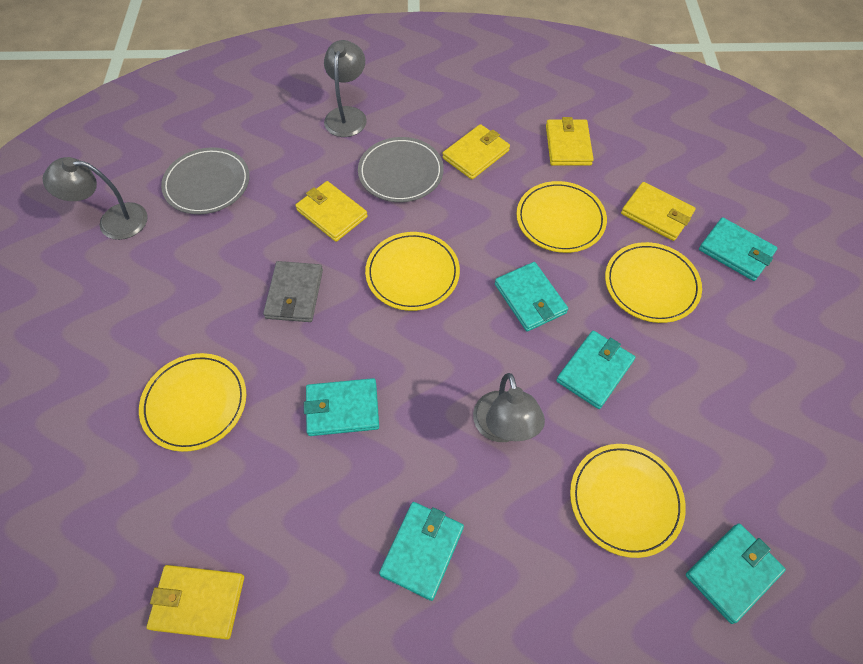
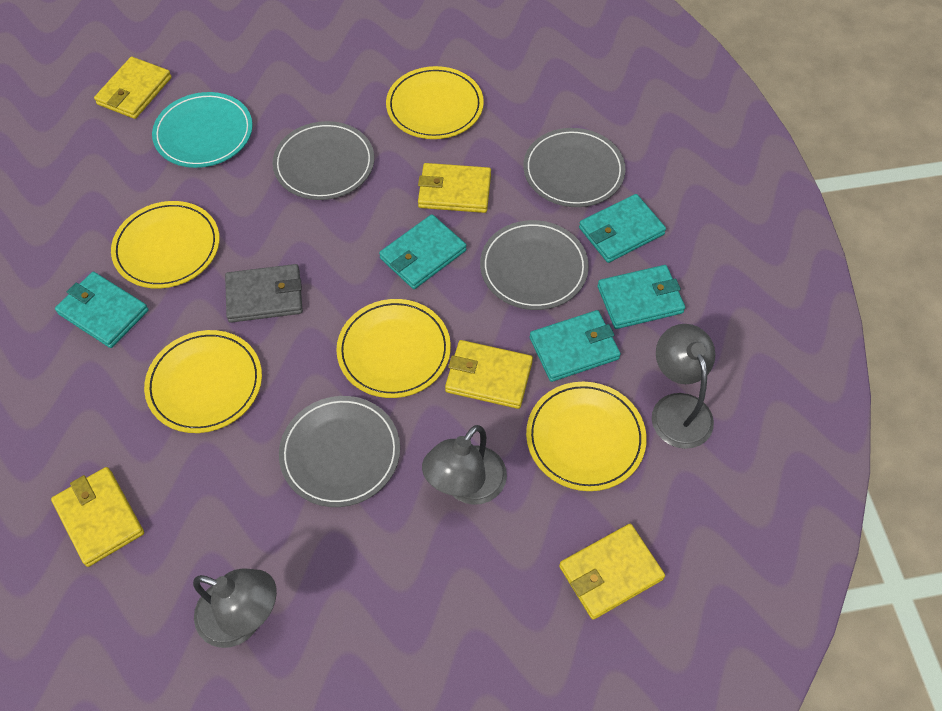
grey plate: 2 -> 4
turquoise plate: 0 -> 1
turquoise wallet: 6 -> 5

